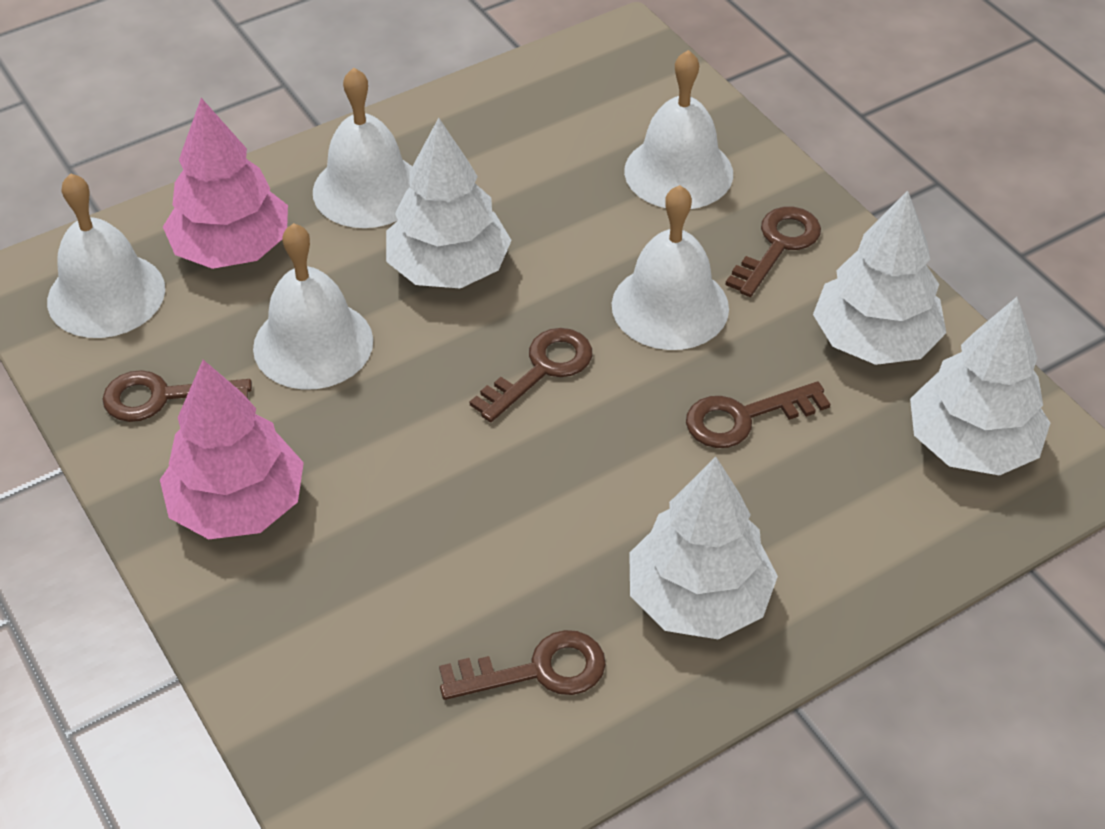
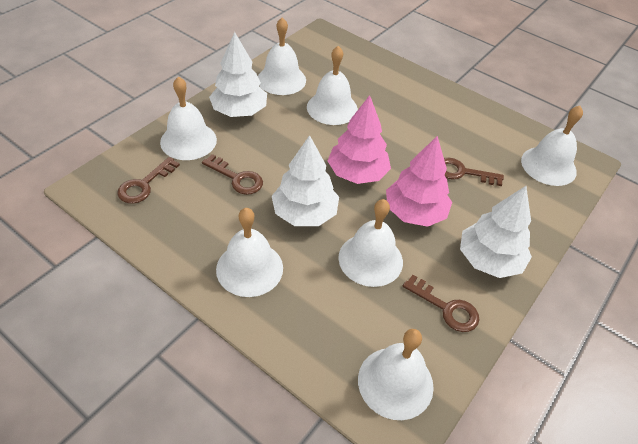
brown key: 5 -> 4
white bell: 5 -> 7
white tree: 4 -> 3

